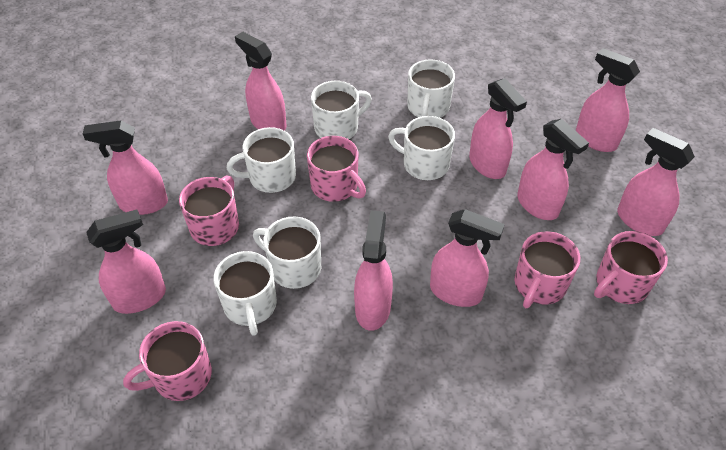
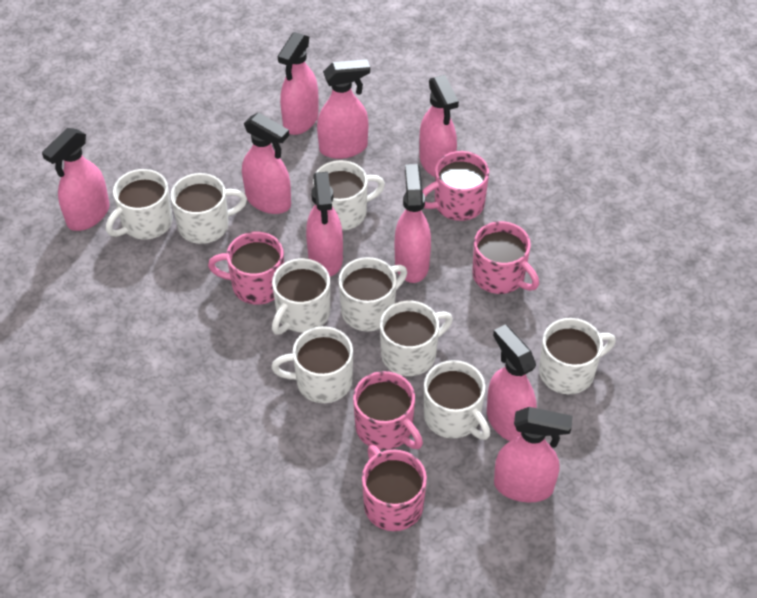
white mug: 6 -> 9

